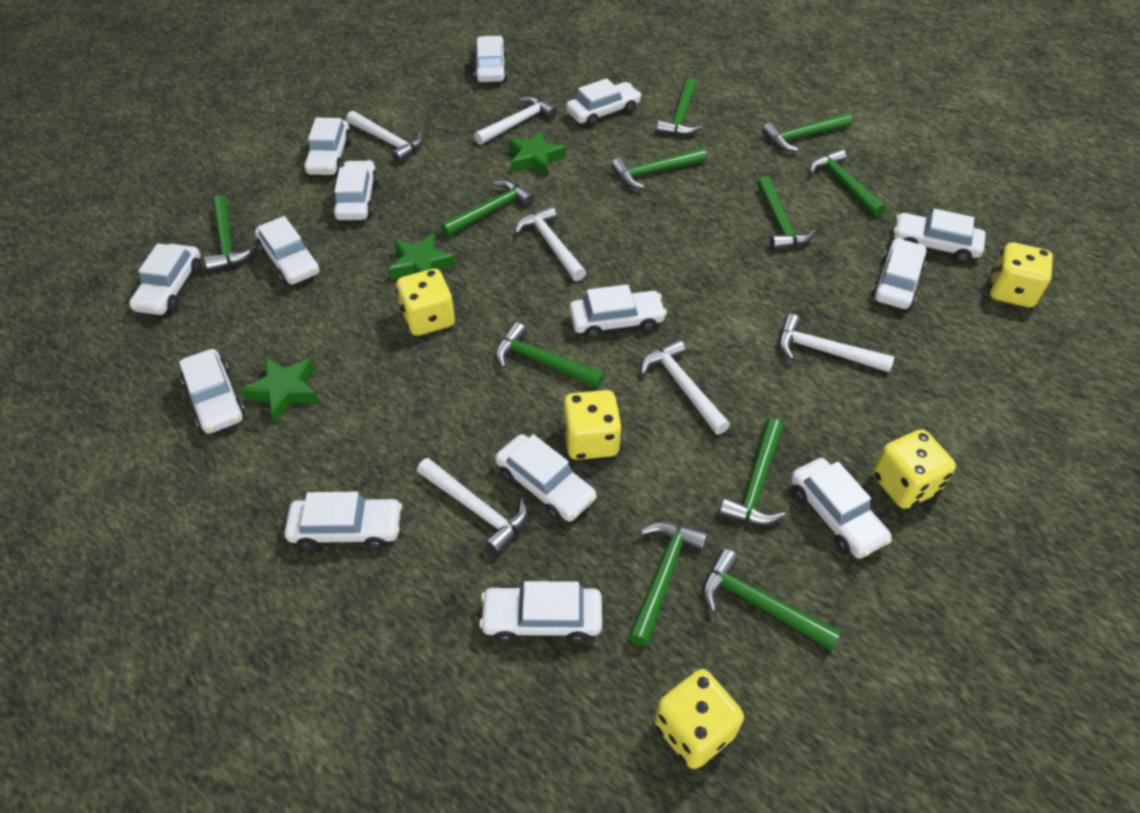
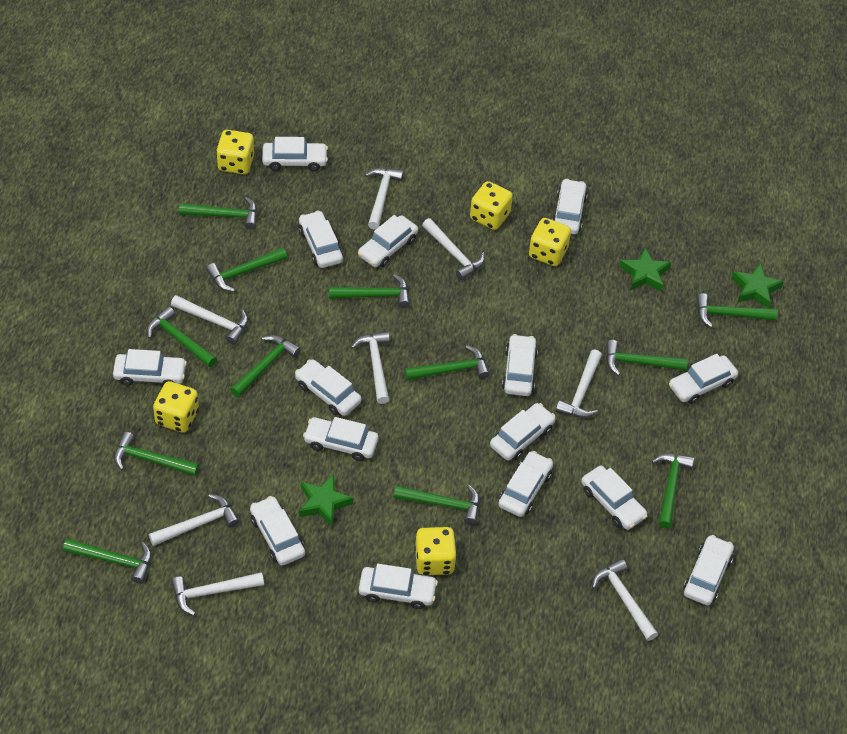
green hammer: 11 -> 12
white car: 14 -> 15
white hammer: 6 -> 8

